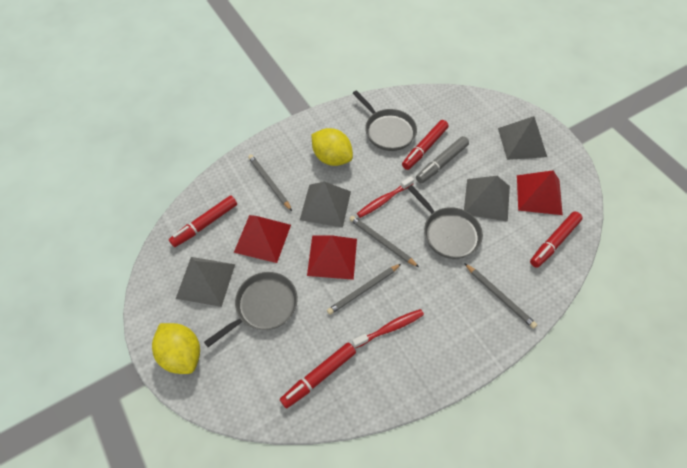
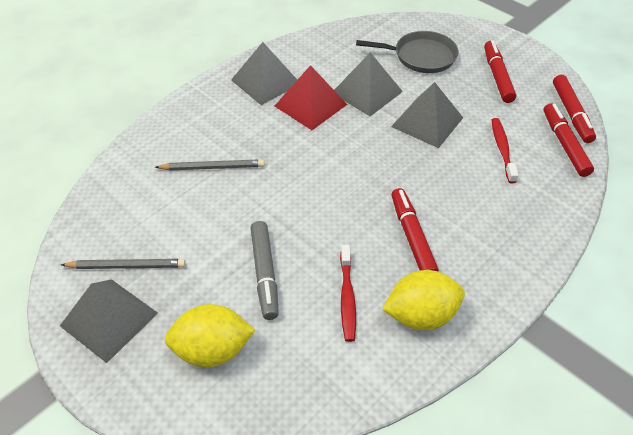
grey pan: 3 -> 1
grey pencil: 4 -> 2
red pyramid: 3 -> 1

